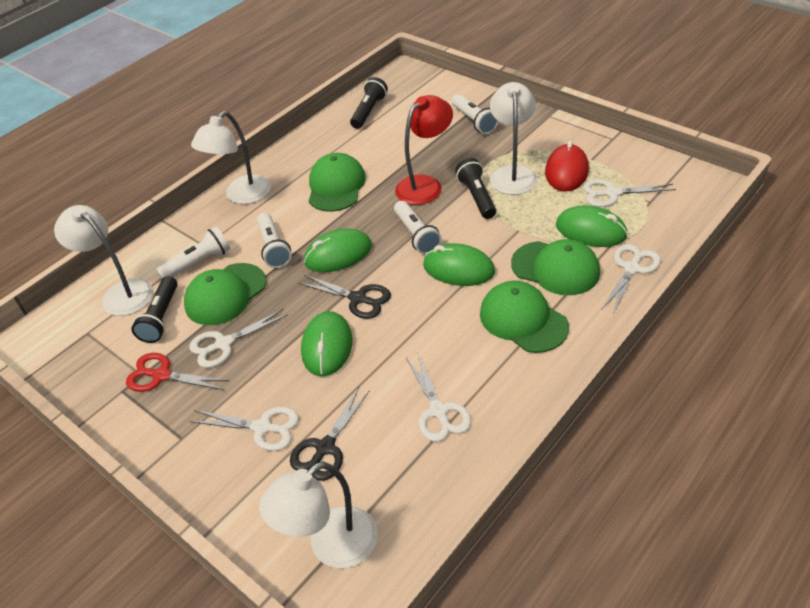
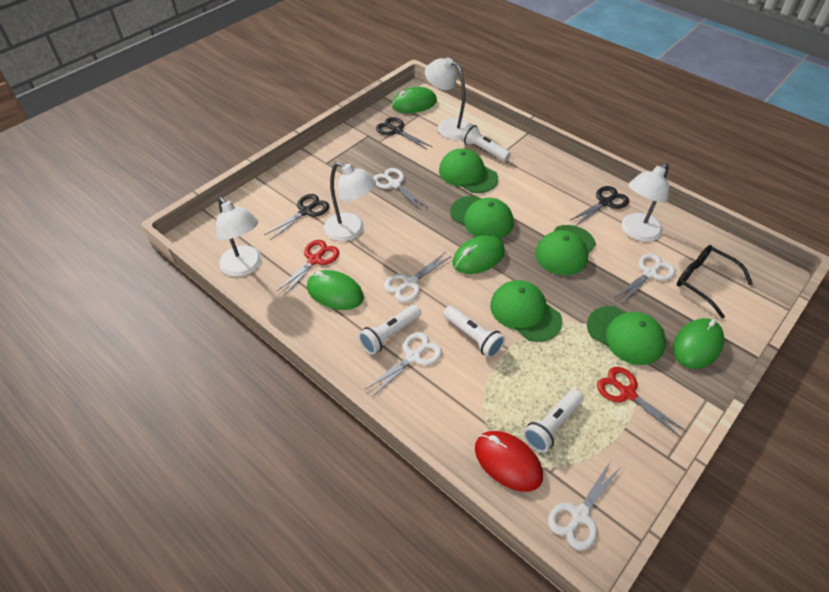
black flashlight: 3 -> 0
black glasses: 0 -> 1
black scissors: 2 -> 3
green cap: 4 -> 5
red lamp: 1 -> 0
red scissors: 1 -> 2

